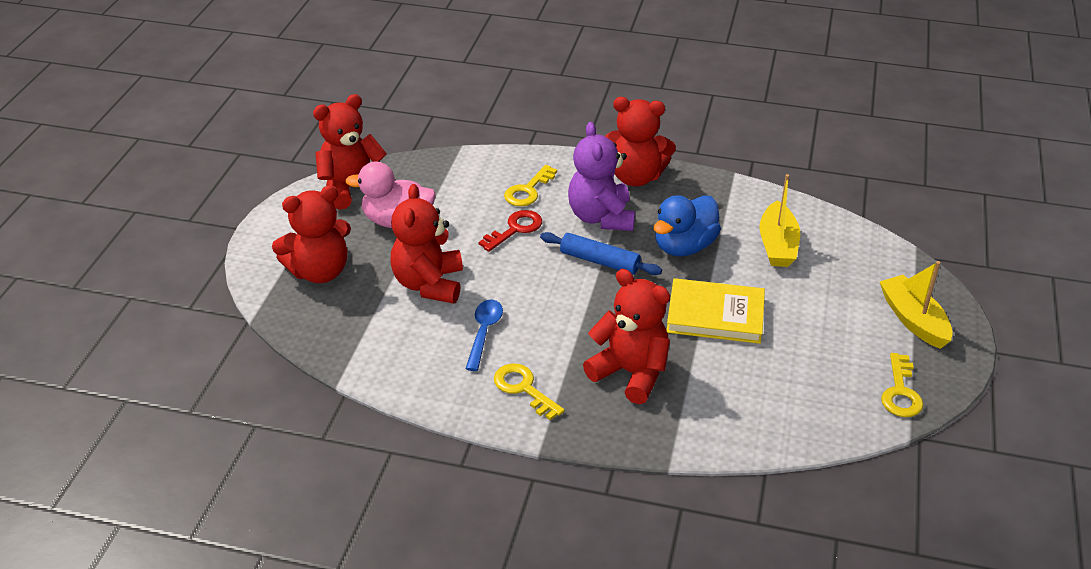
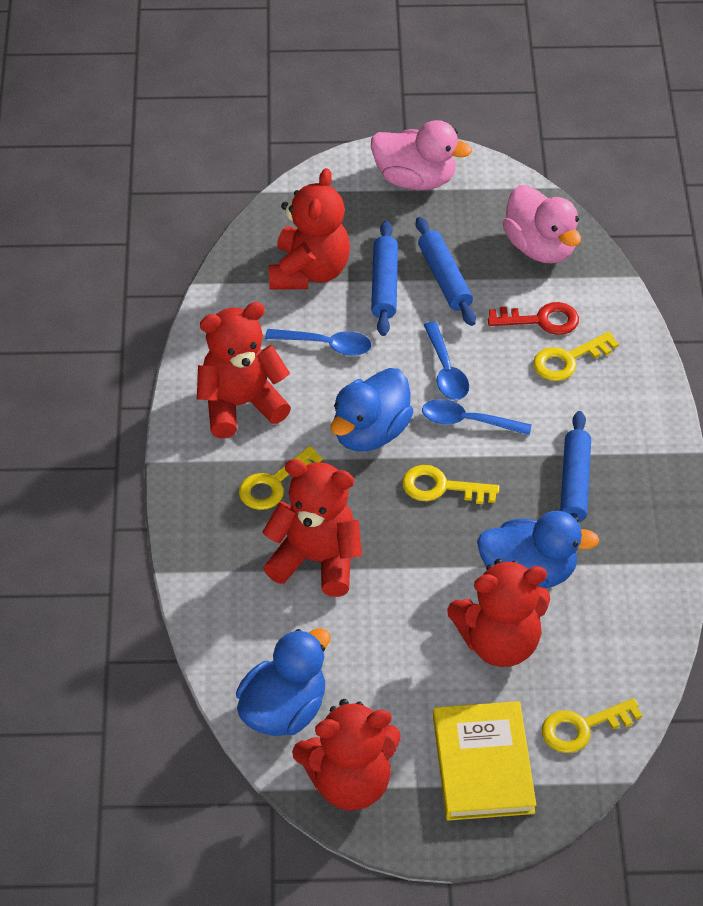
blue duck: 1 -> 3
blue rolling pin: 1 -> 3
blue spoon: 1 -> 3
pink duck: 1 -> 2
purple teddy bear: 1 -> 0
yellow boat: 2 -> 0
yellow key: 3 -> 4

